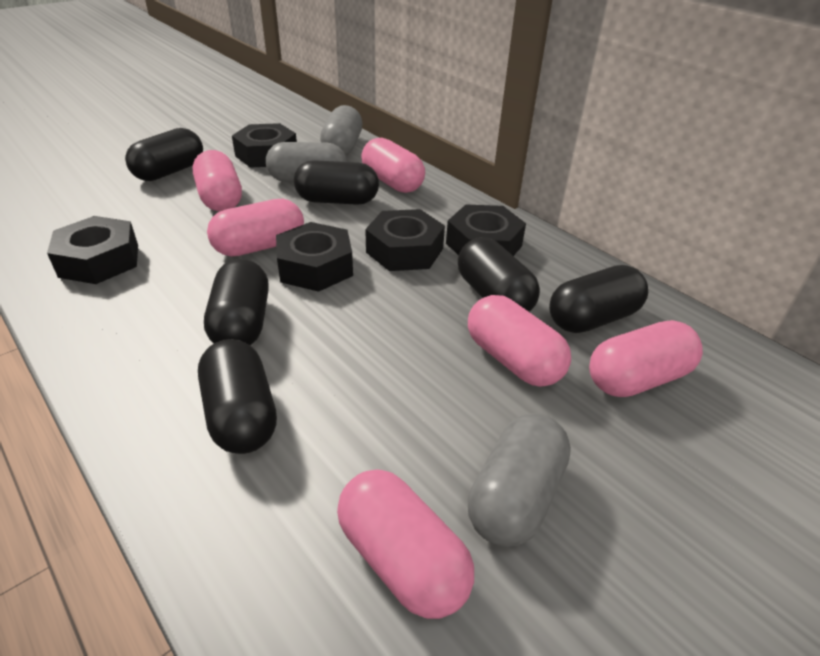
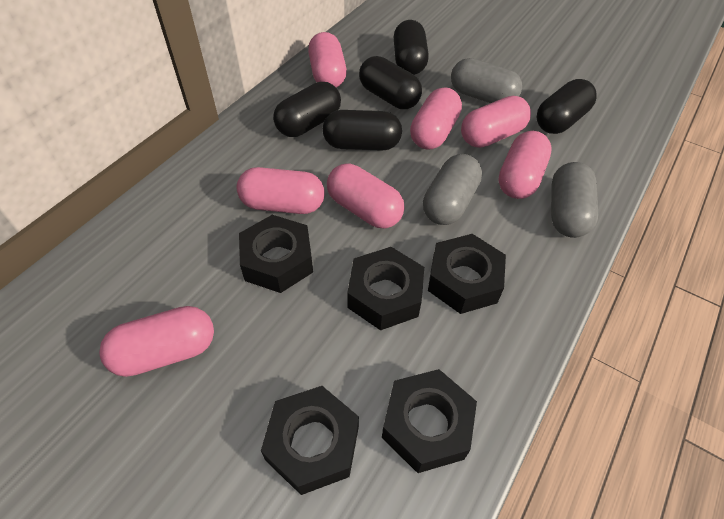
black capsule: 6 -> 5
pink capsule: 6 -> 7

